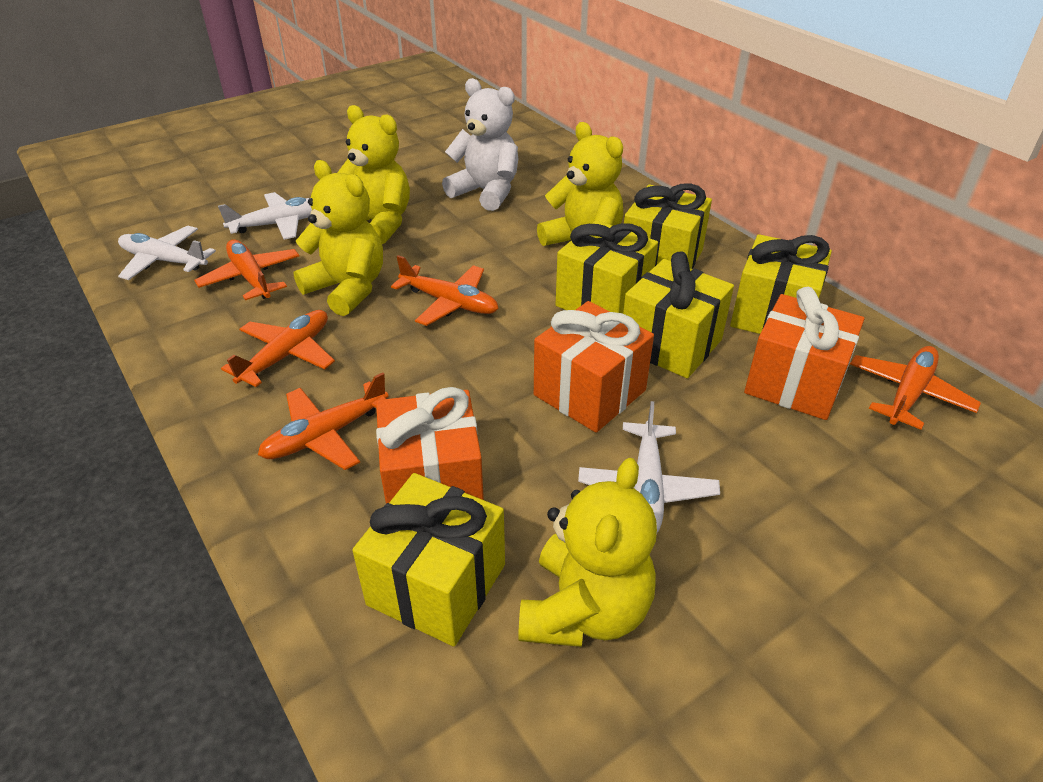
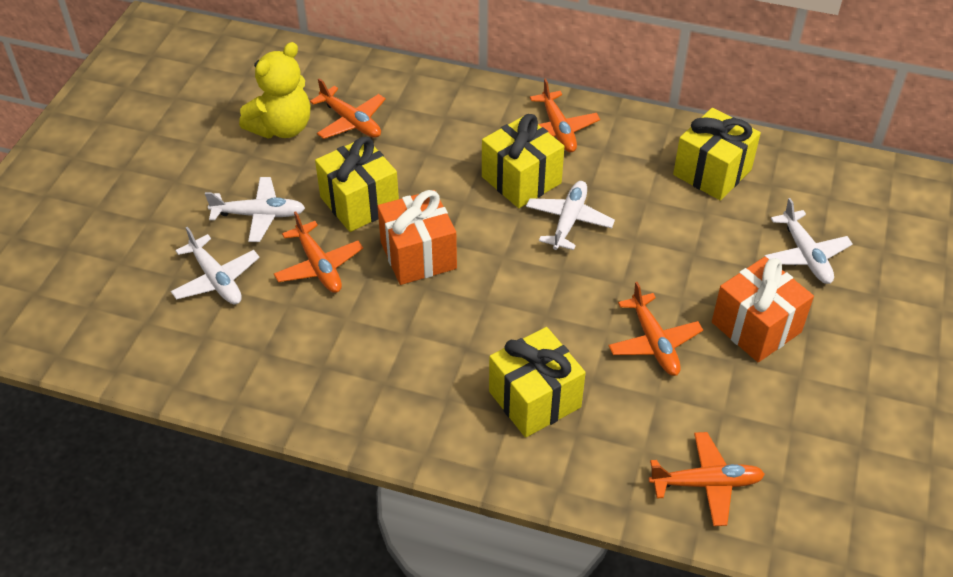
orange gift: 3 -> 2
white plane: 3 -> 4
white teddy bear: 1 -> 0
yellow gift: 5 -> 4
yellow teddy bear: 4 -> 1

